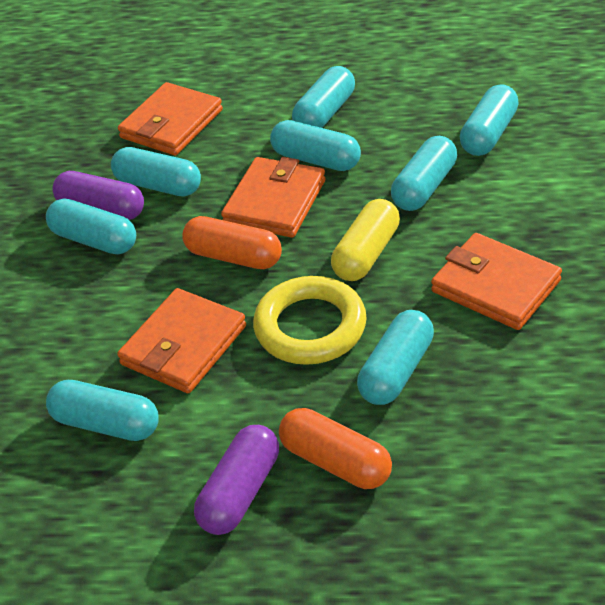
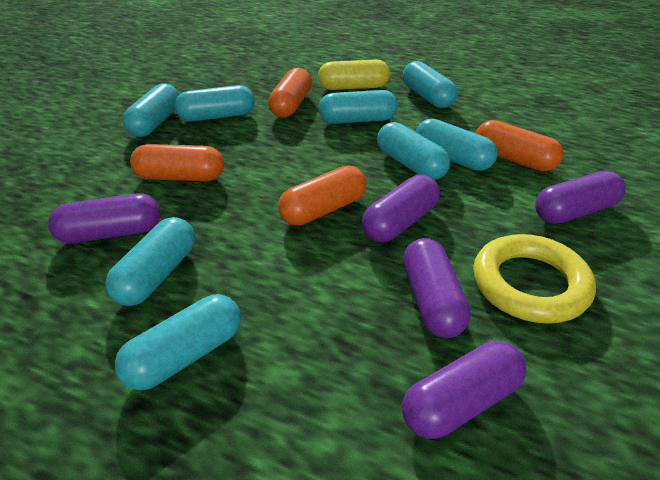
orange capsule: 2 -> 4
orange wallet: 4 -> 0
purple capsule: 2 -> 5

